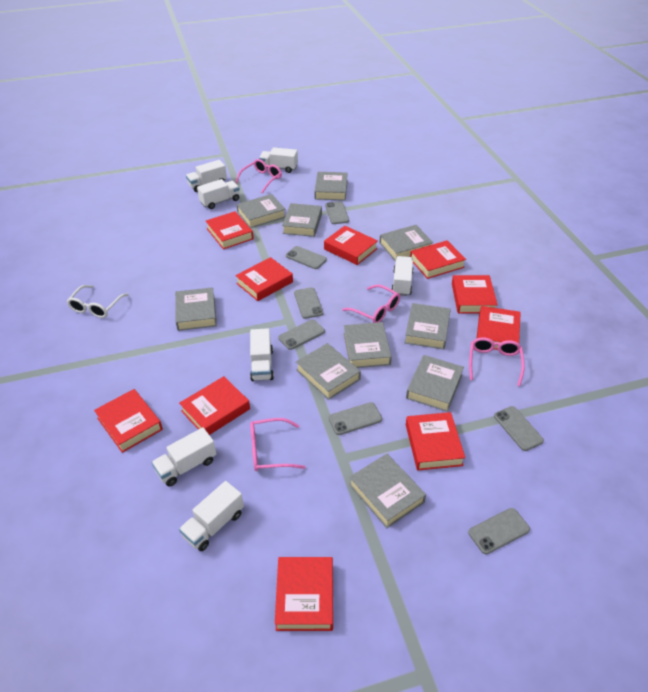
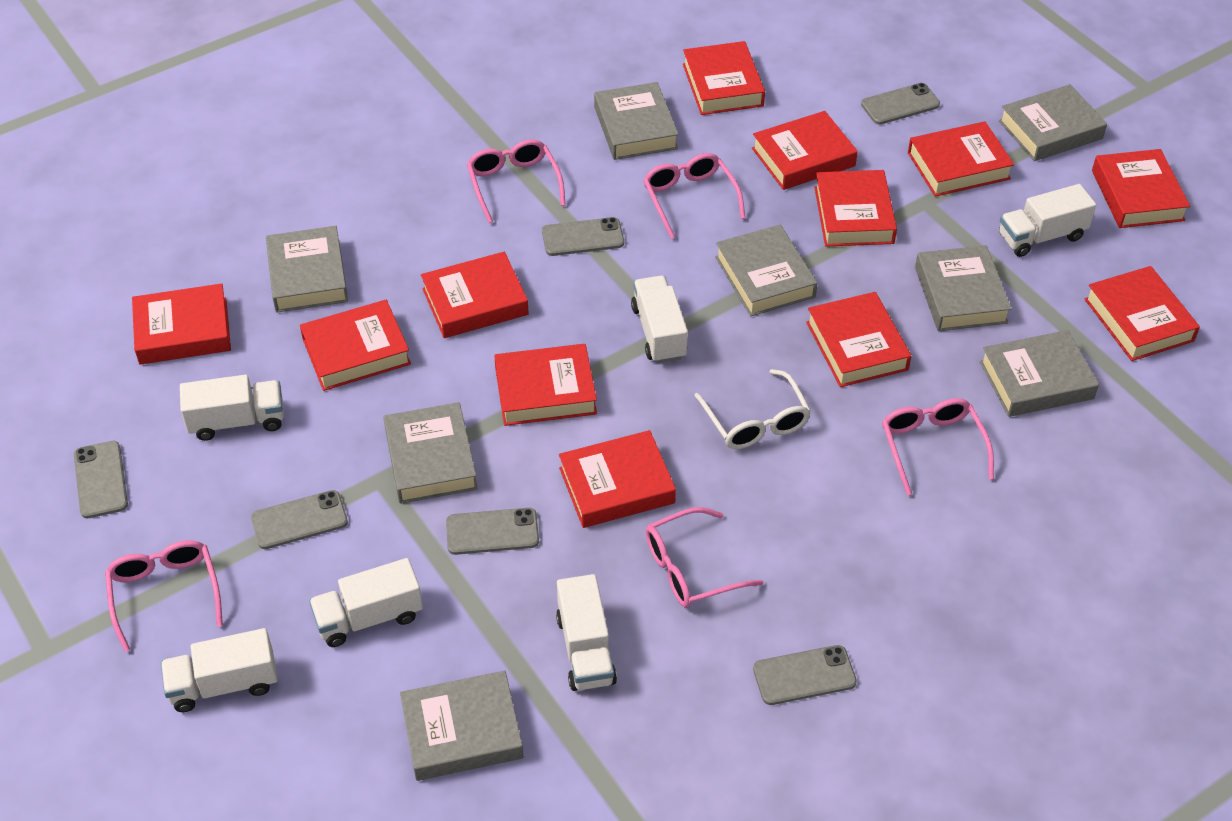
grey book: 10 -> 8
grey phone: 7 -> 6
pink glasses: 4 -> 5
red book: 10 -> 12
white truck: 7 -> 6

